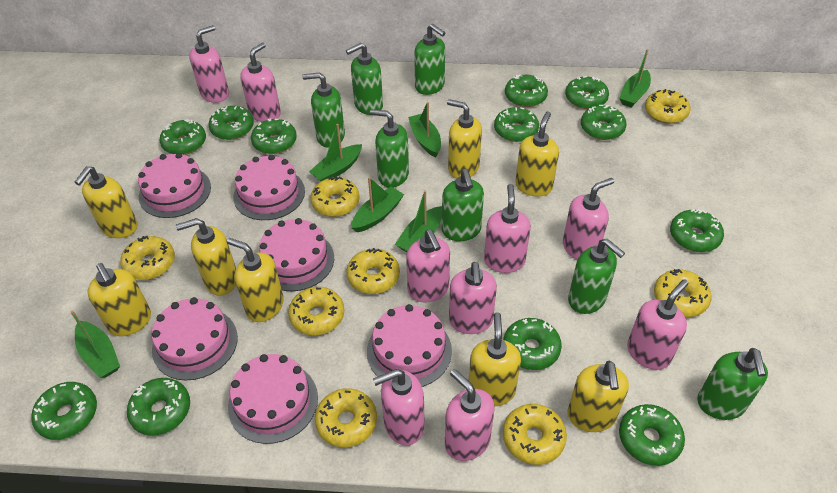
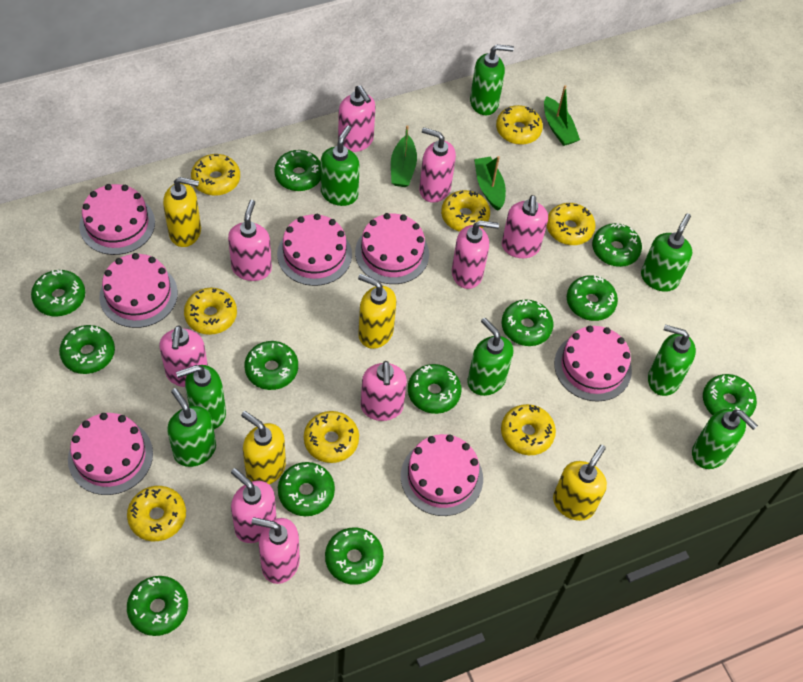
green boat: 6 -> 3
green soap dispenser: 7 -> 8
pink cake: 6 -> 7
yellow soap dispenser: 8 -> 4

